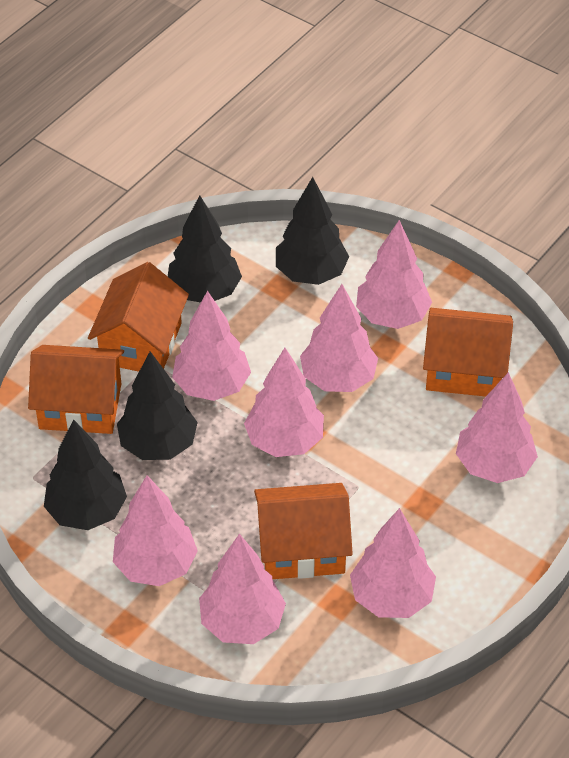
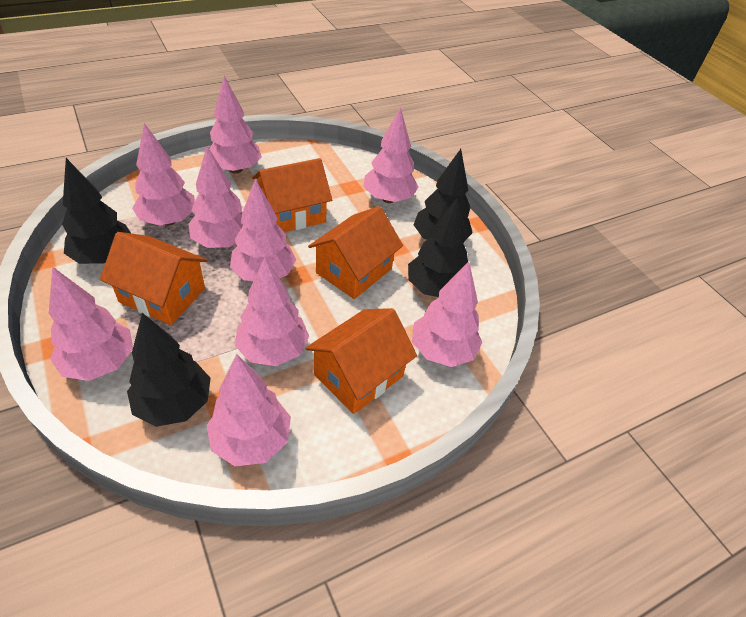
pink tree: 8 -> 9

